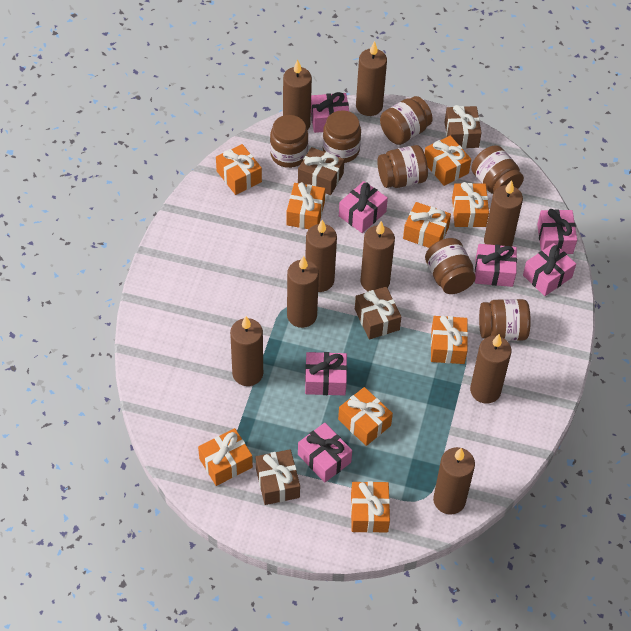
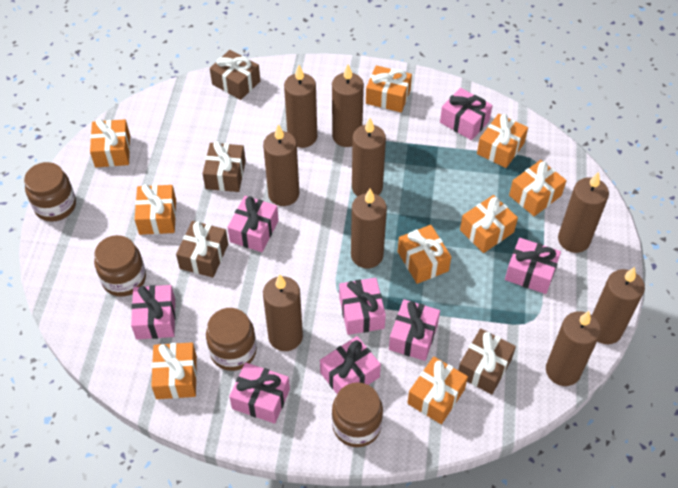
brown jar: 7 -> 4
pink gift: 7 -> 8

